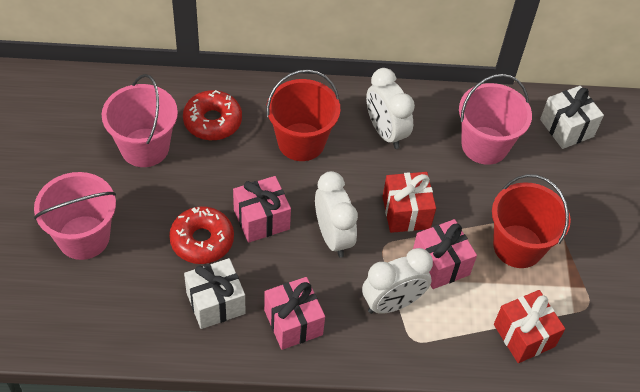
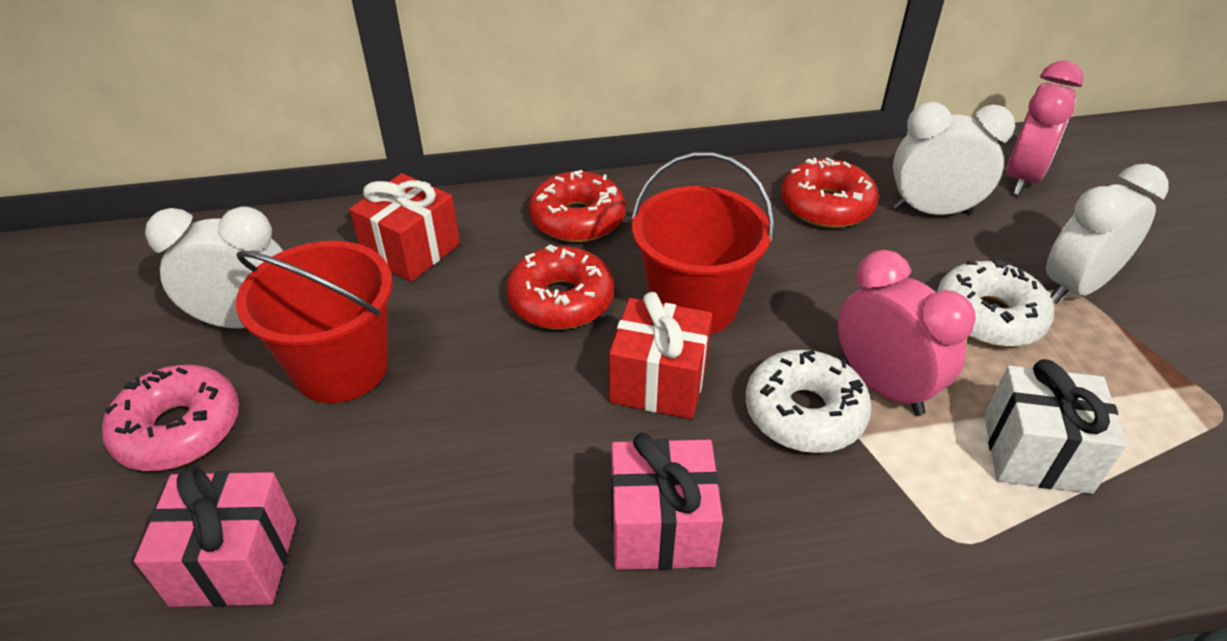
pink bucket: 3 -> 0
pink clock: 0 -> 2
pink donut: 0 -> 1
pink gift: 3 -> 2
red donut: 2 -> 3
white donut: 0 -> 2
white gift: 2 -> 1

